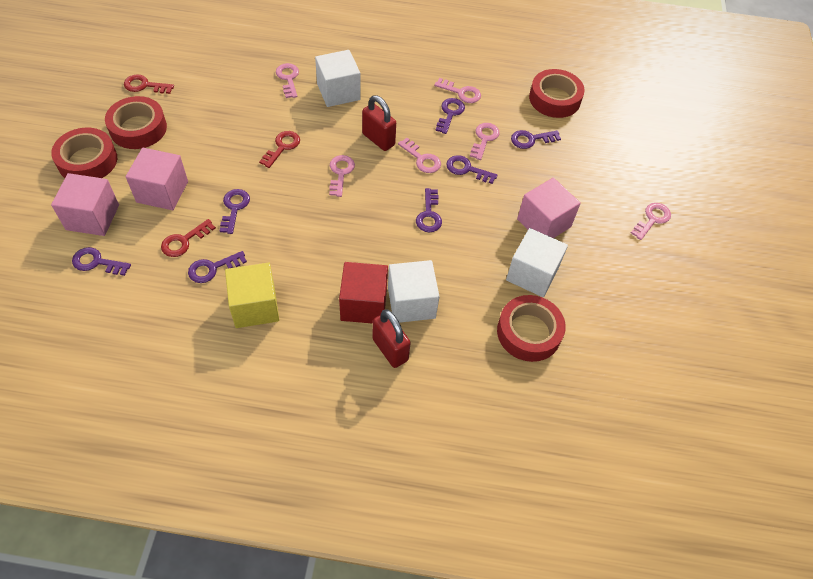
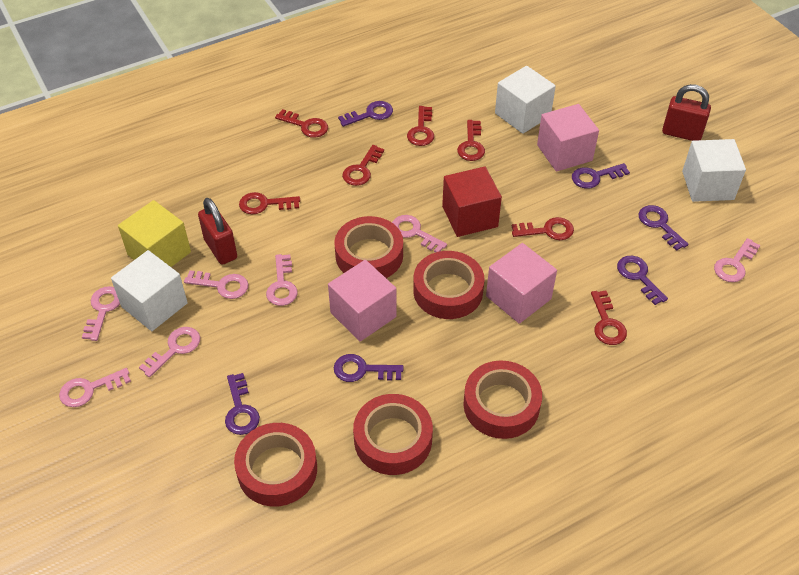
pink key: 6 -> 7
purple key: 7 -> 6
red key: 3 -> 7
red tape: 4 -> 5

